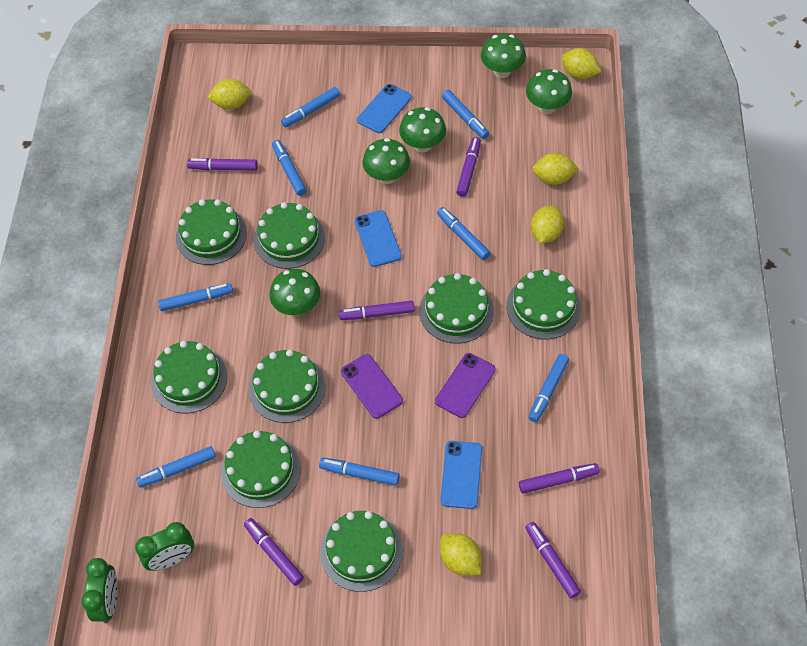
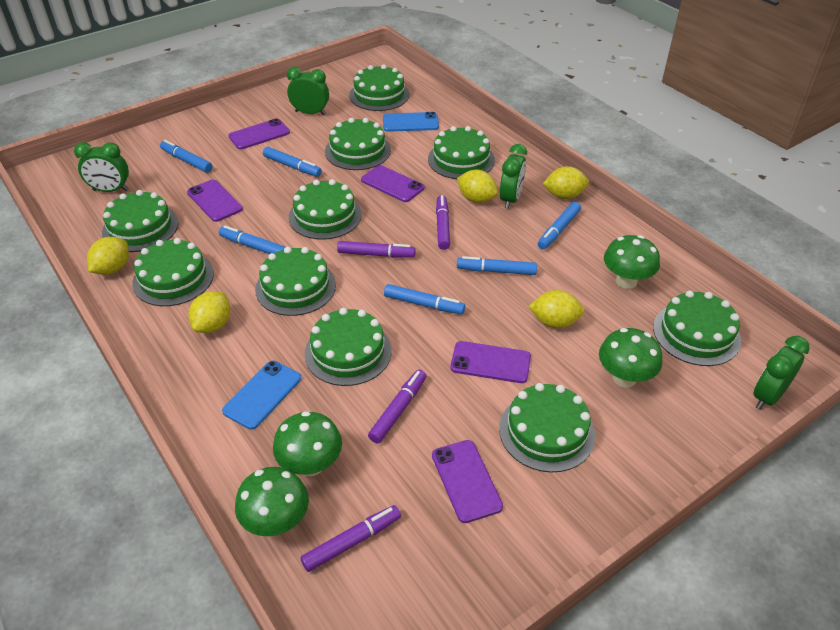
blue marker: 8 -> 6
blue phone: 3 -> 2
green cake: 8 -> 10
green clock: 2 -> 4
green mushroom: 5 -> 4
purple marker: 6 -> 4
purple phone: 2 -> 5

